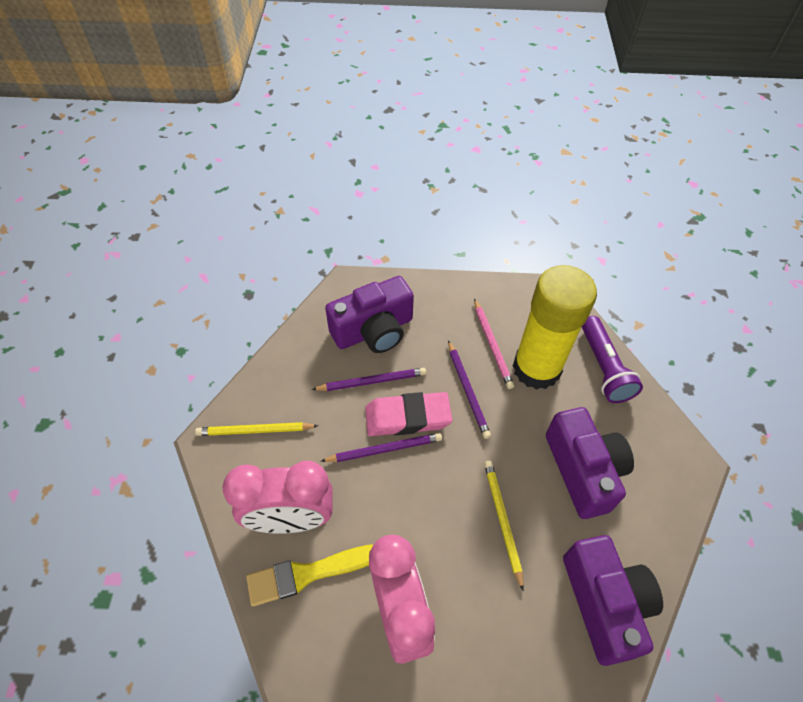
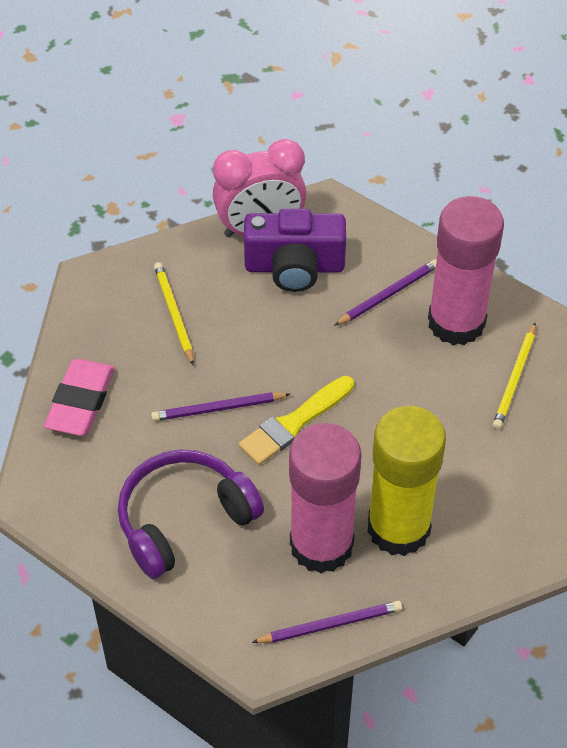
pink clock: 2 -> 1
pink glue stick: 0 -> 2
pink pencil: 1 -> 0
purple camera: 3 -> 1
purple flashlight: 1 -> 0
purple headphones: 0 -> 1

